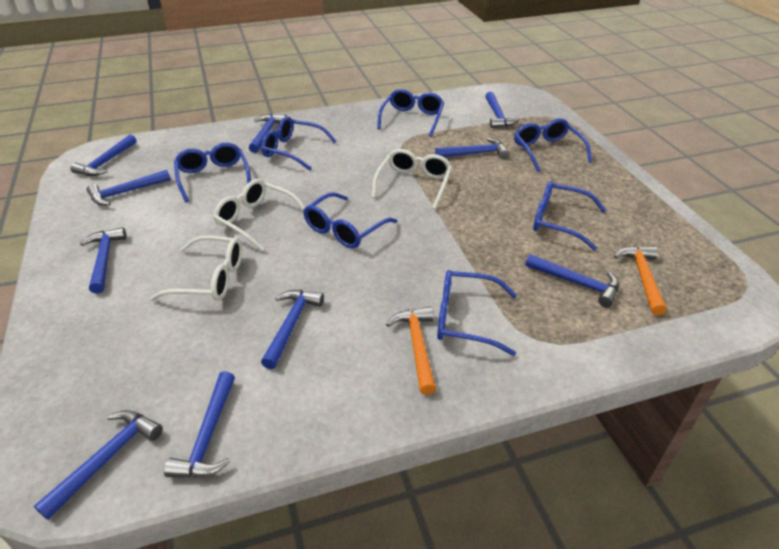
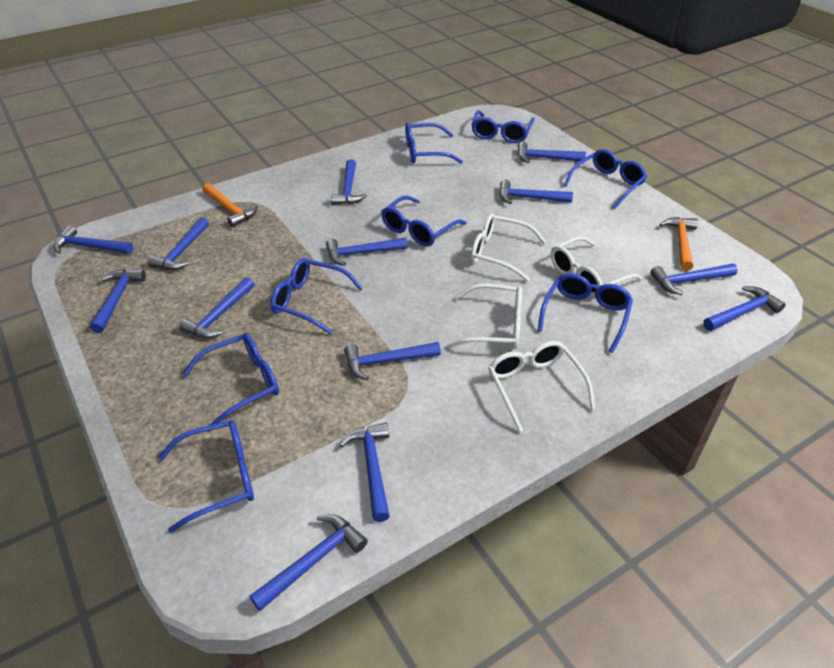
blue glasses: 7 -> 8
blue hammer: 10 -> 13
white glasses: 3 -> 4

